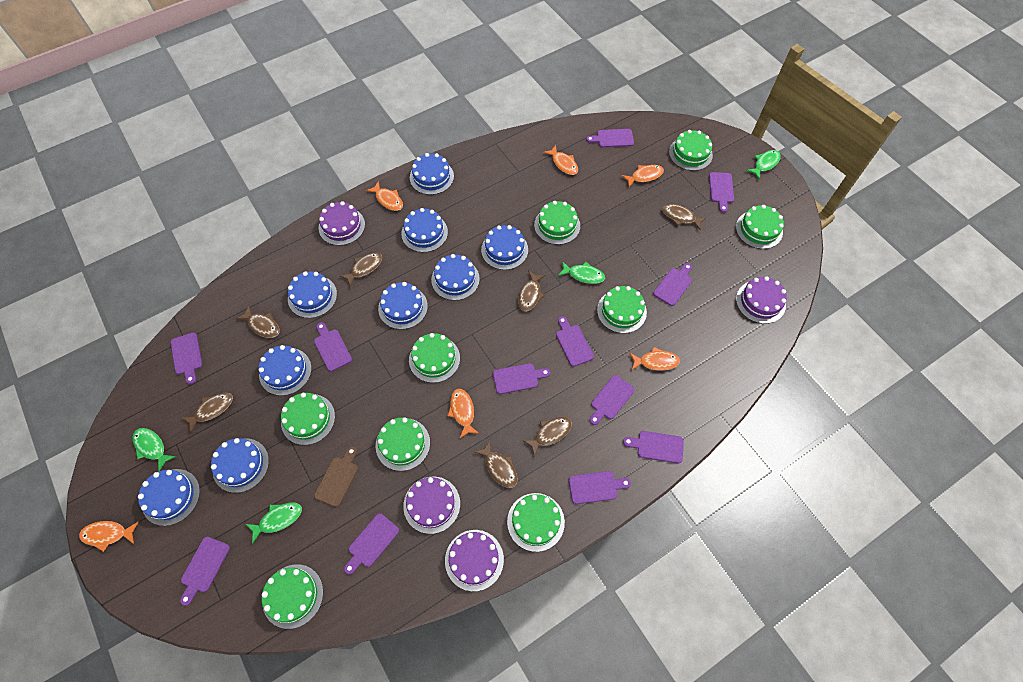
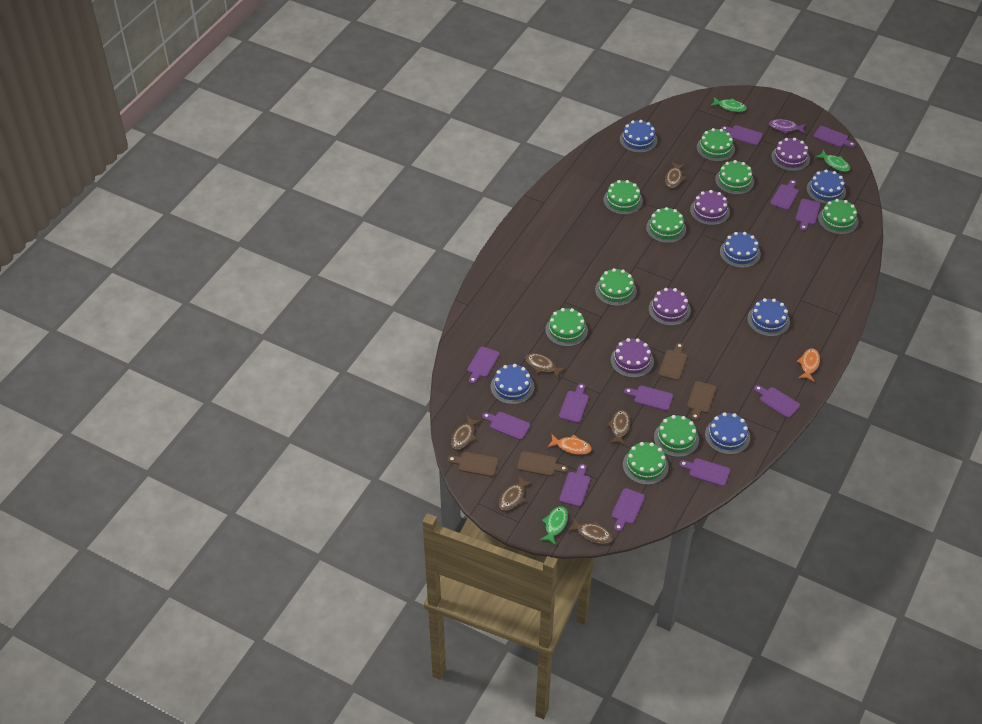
blue cake: 9 -> 6
brown cutting board: 1 -> 4
brown fish: 7 -> 6
green fish: 4 -> 3
orange fish: 6 -> 2
purple fish: 0 -> 1

